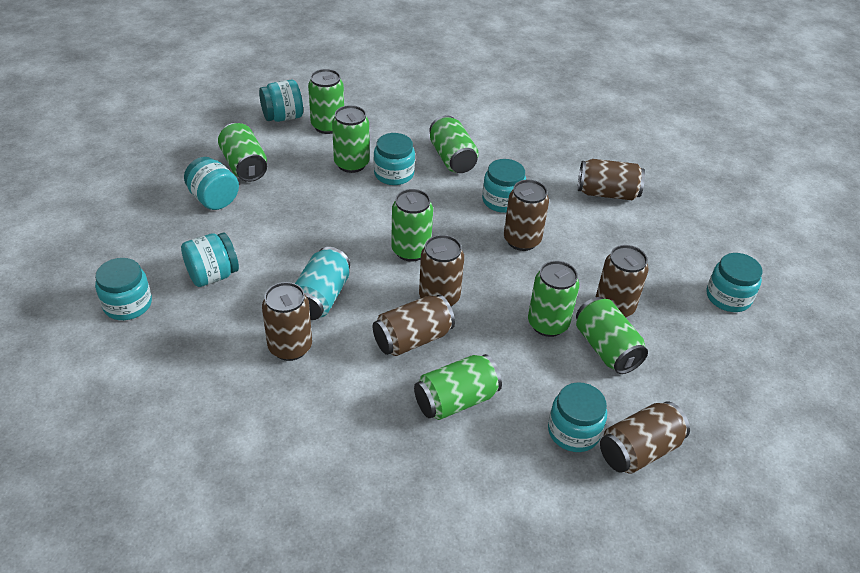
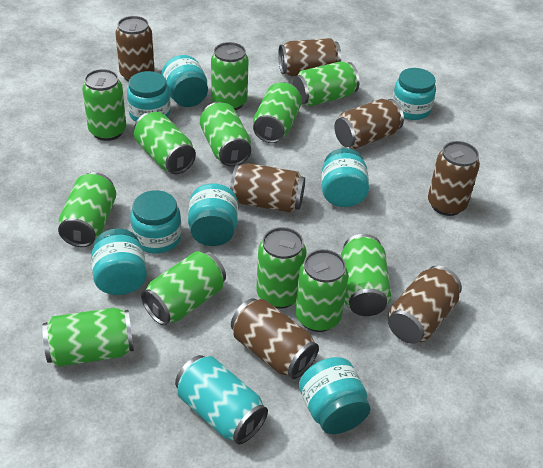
green can: 8 -> 12

